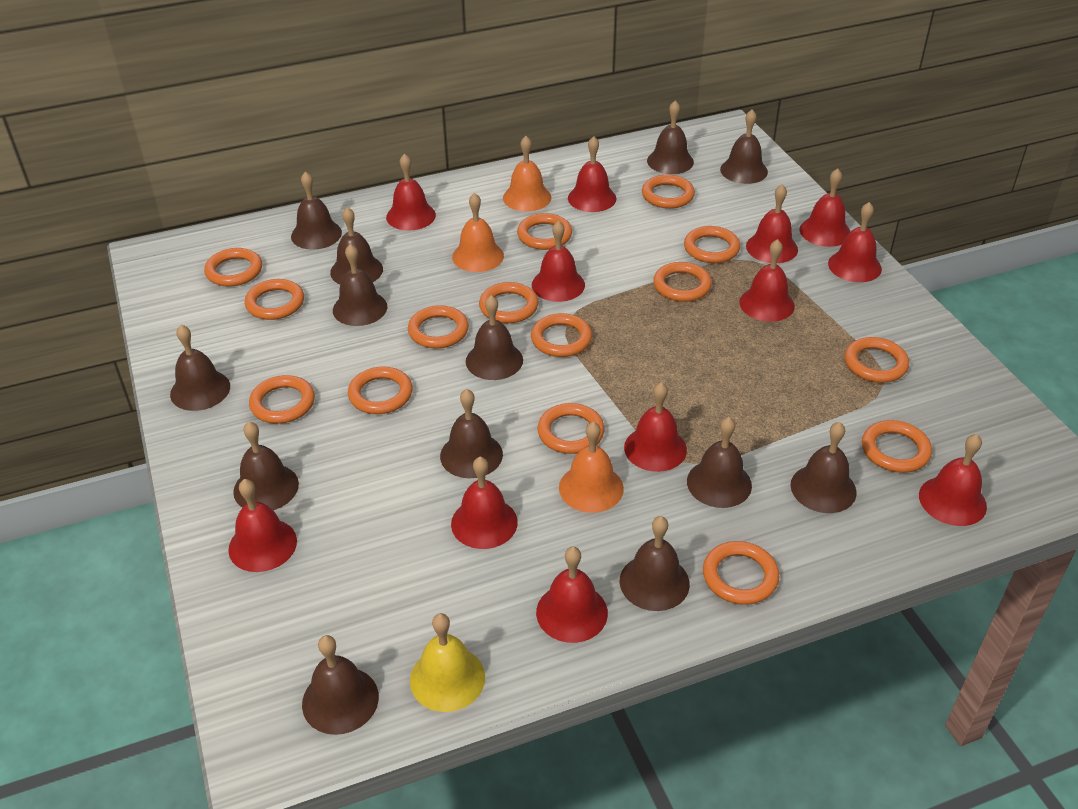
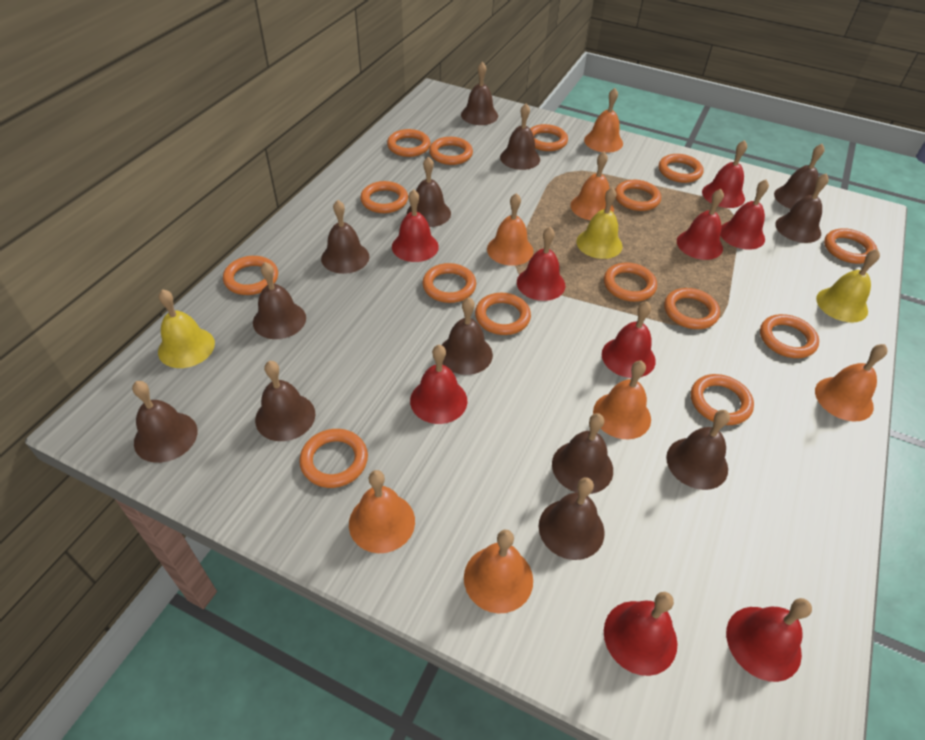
orange bell: 3 -> 7
red bell: 12 -> 9
yellow bell: 1 -> 3

